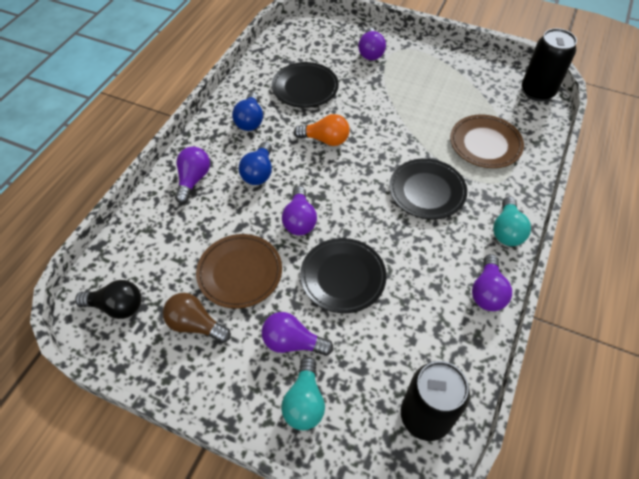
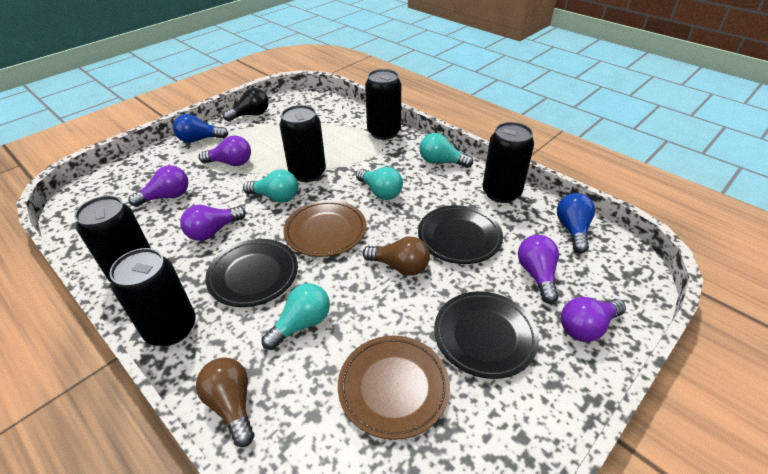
black can: 2 -> 5
brown light bulb: 1 -> 2
orange light bulb: 1 -> 0
turquoise light bulb: 2 -> 4

